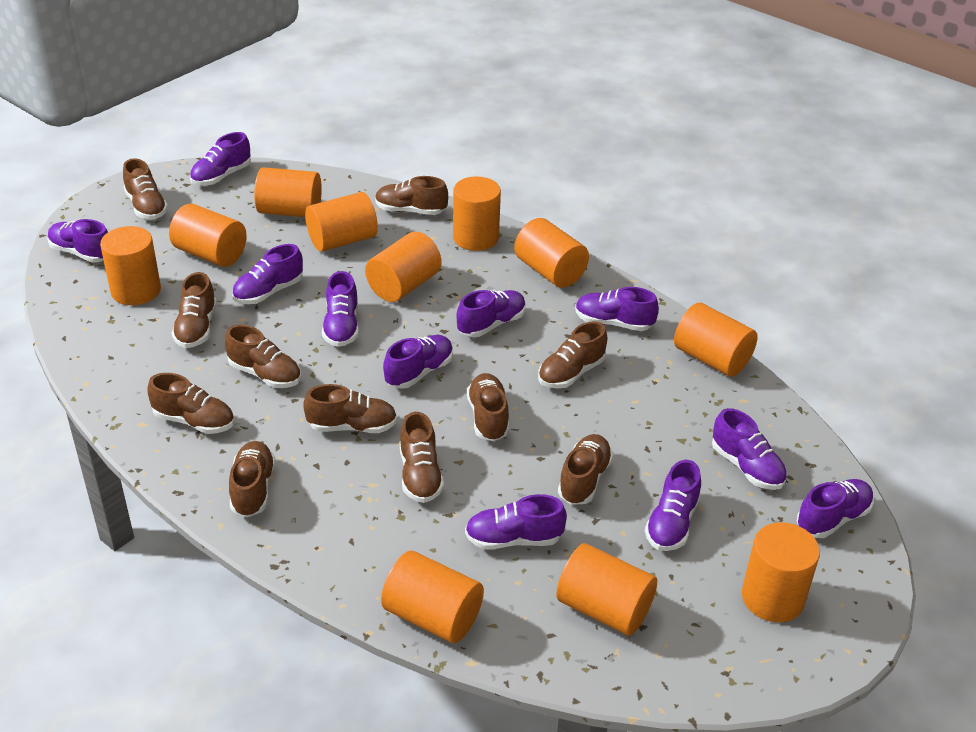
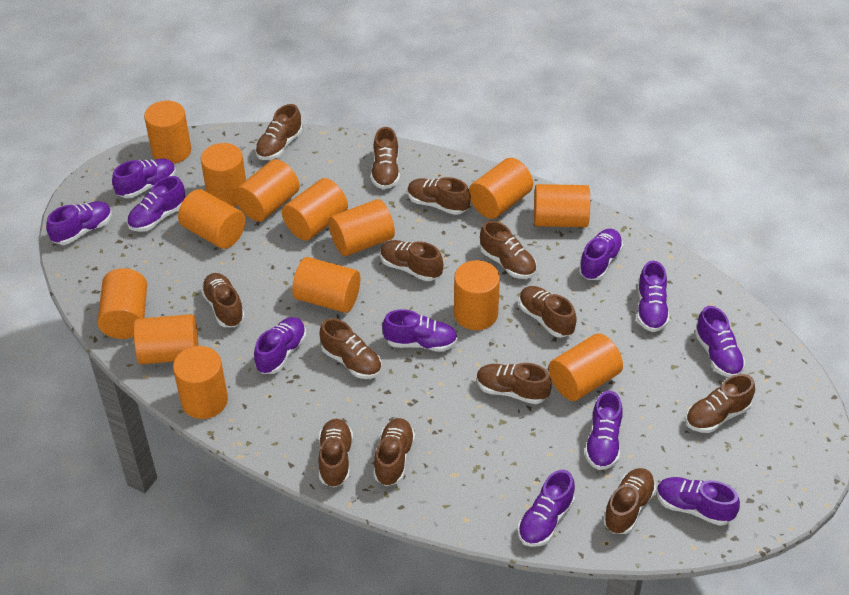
brown shoe: 11 -> 13
orange cylinder: 11 -> 14

